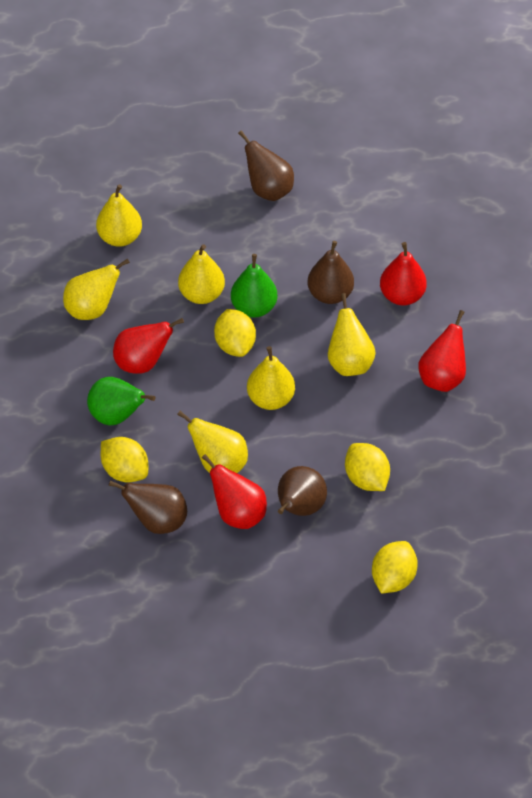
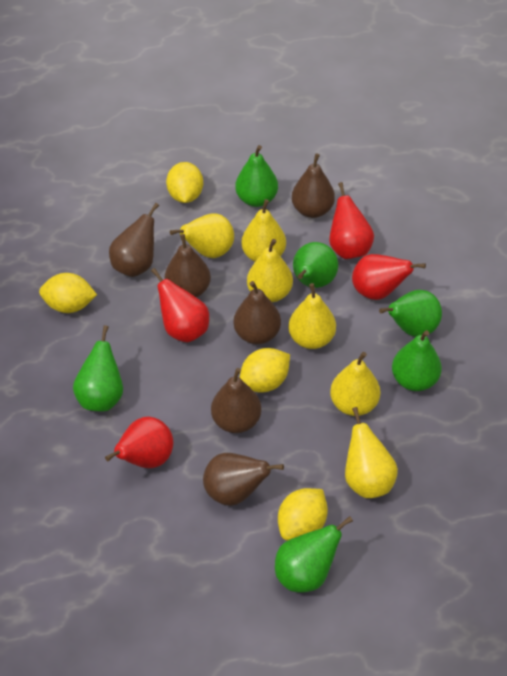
brown pear: 4 -> 6
green pear: 2 -> 6

